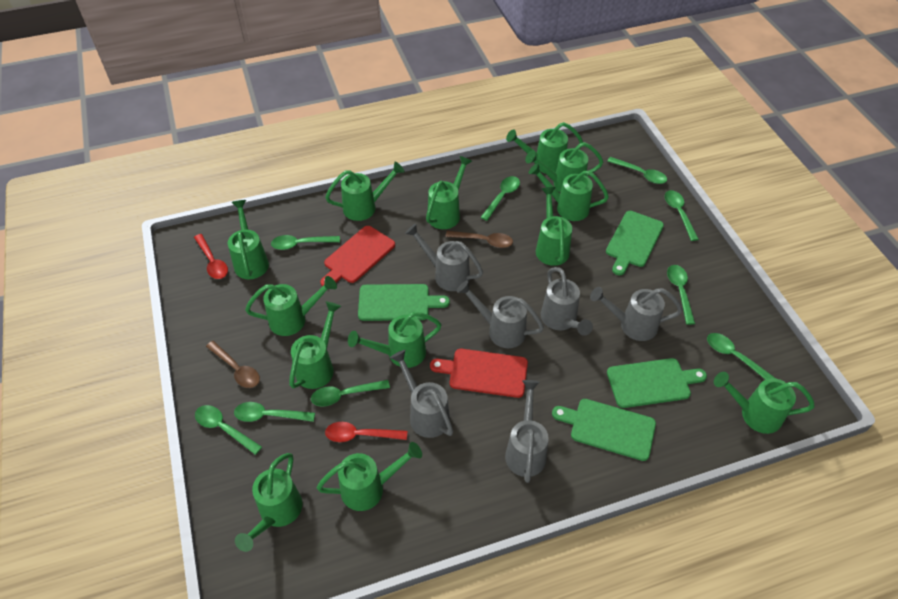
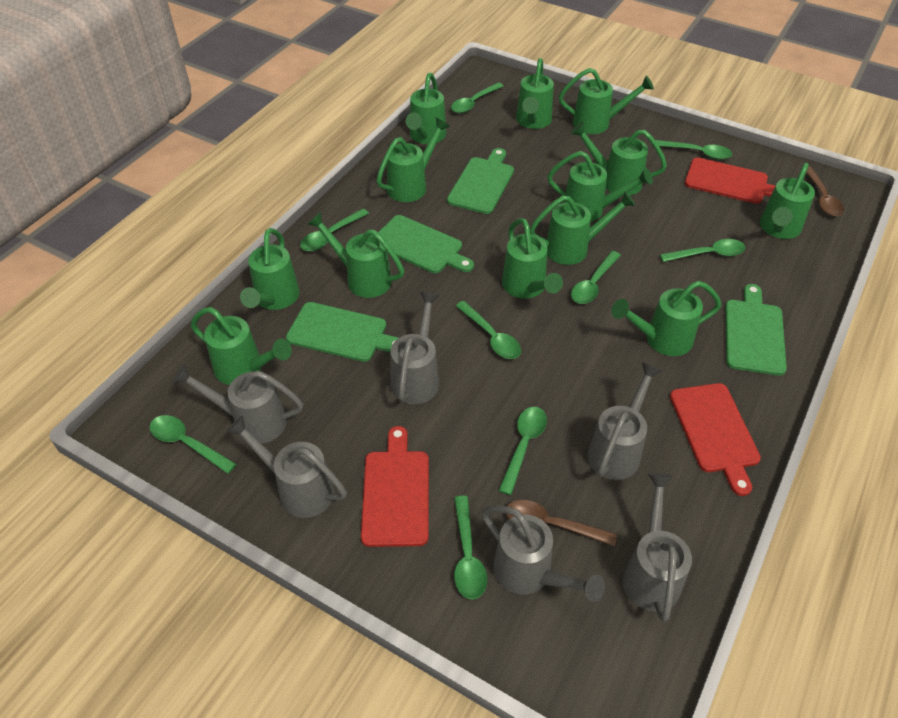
red cutting board: 2 -> 3
red spoon: 2 -> 0

